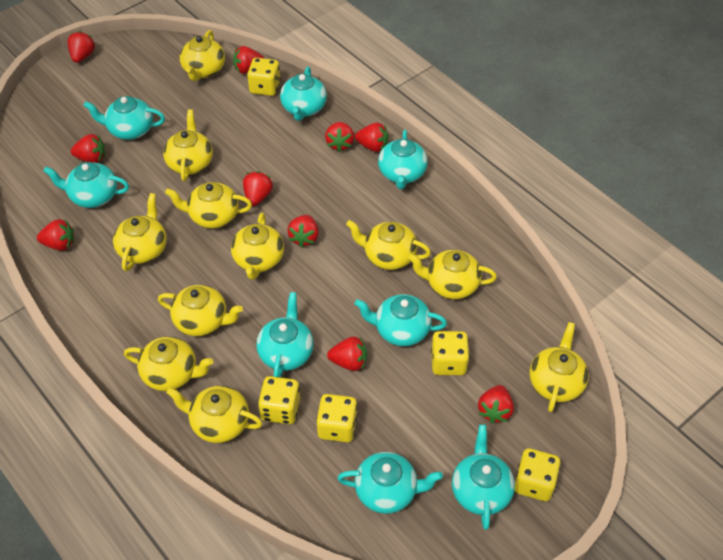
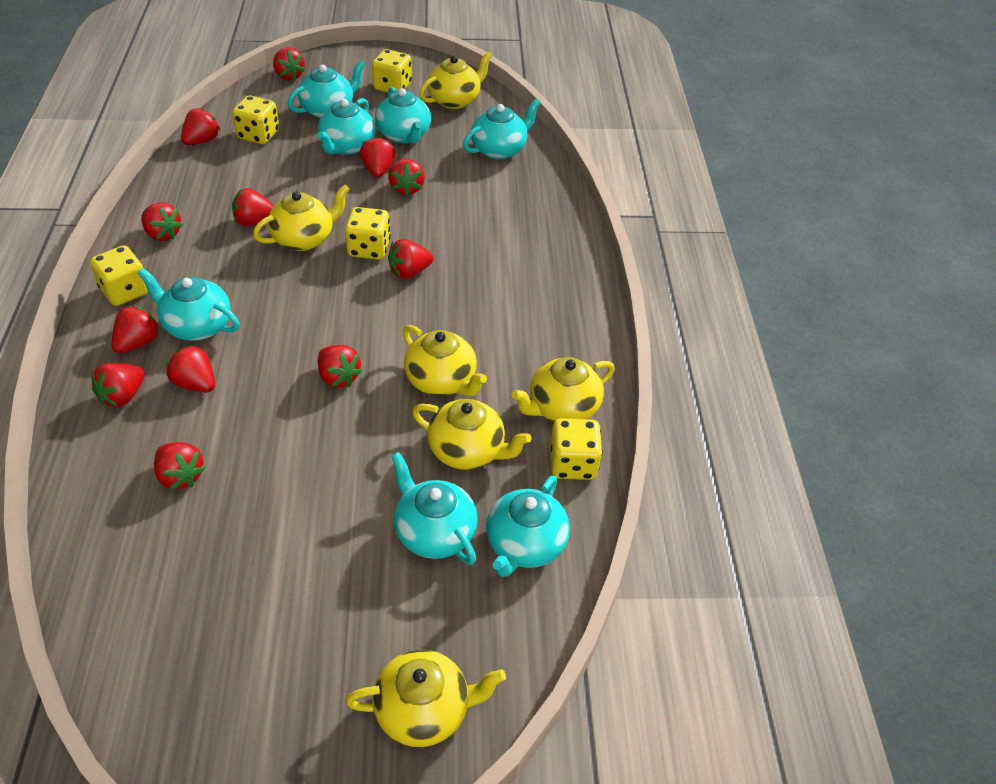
red strawberry: 10 -> 12
turquoise teapot: 8 -> 7
yellow teapot: 11 -> 6

